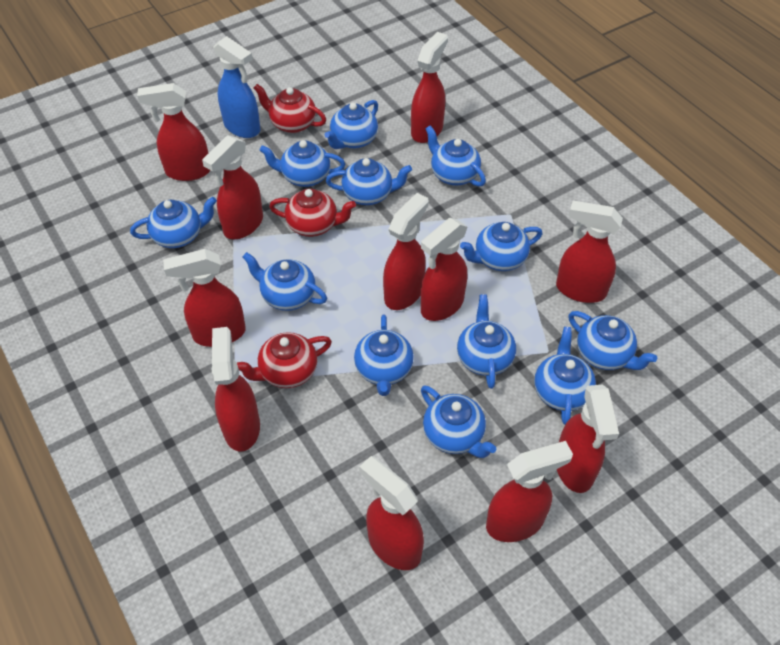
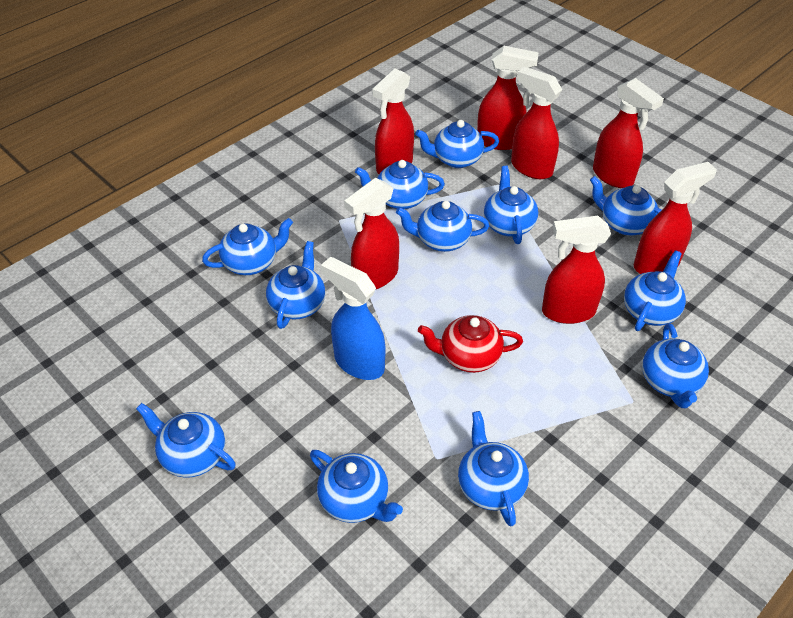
red spray bottle: 11 -> 7
red teapot: 3 -> 1

